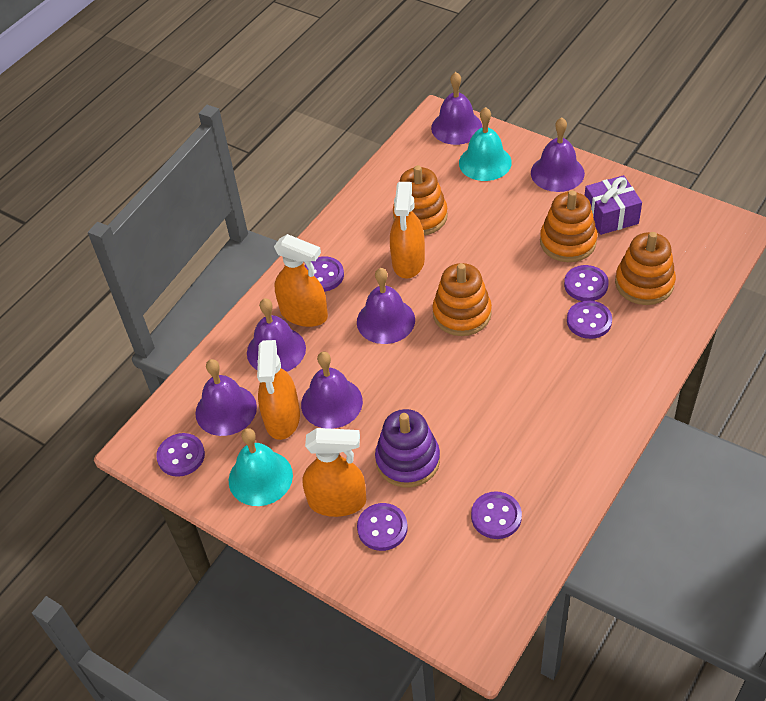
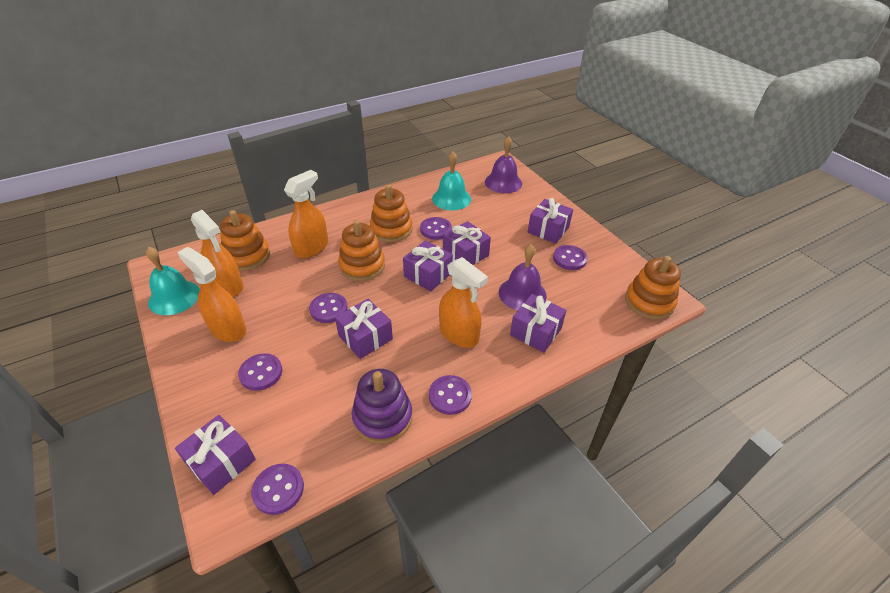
purple bell: 6 -> 2
purple gift: 1 -> 6

